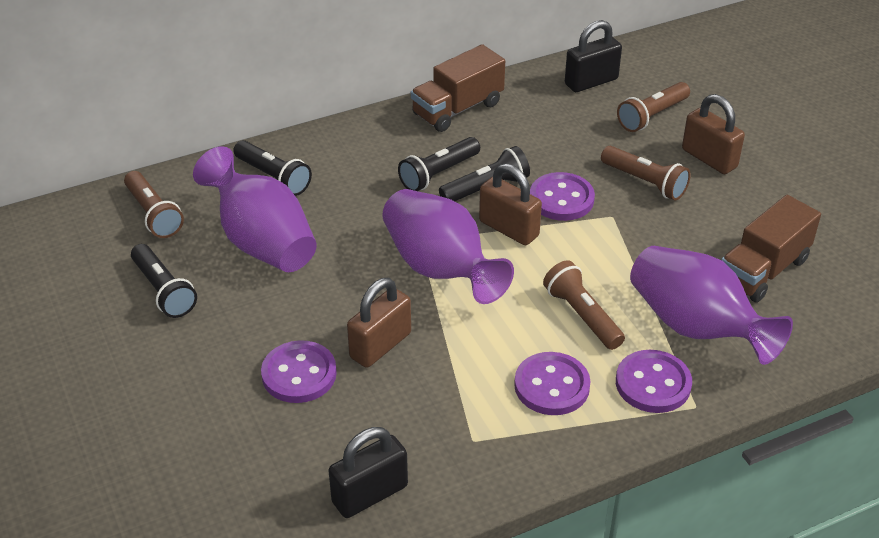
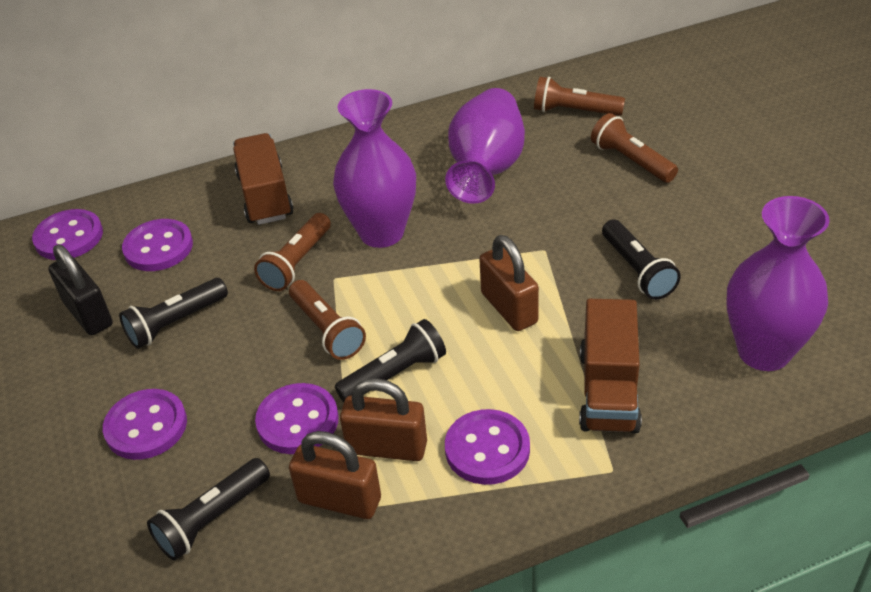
black padlock: 2 -> 1
purple button: 4 -> 5

